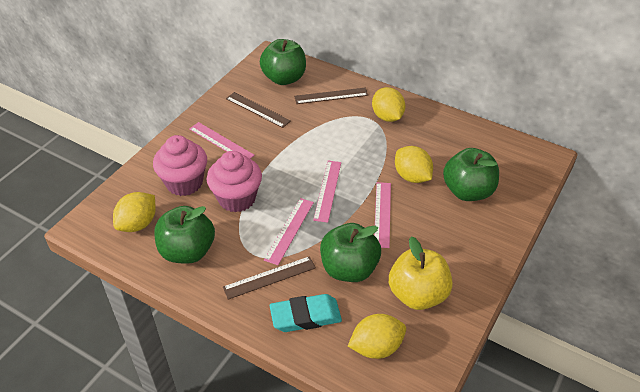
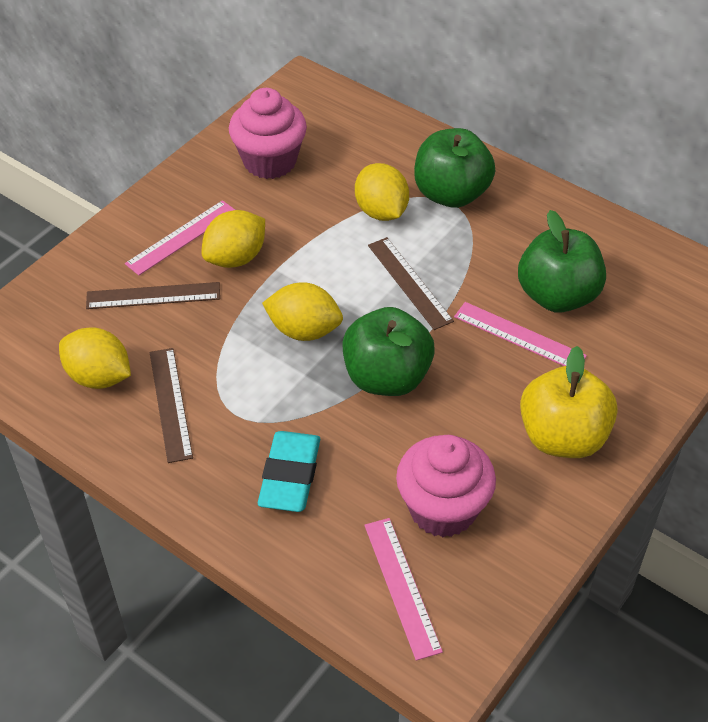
green apple: 4 -> 3
pink ruler: 4 -> 3

